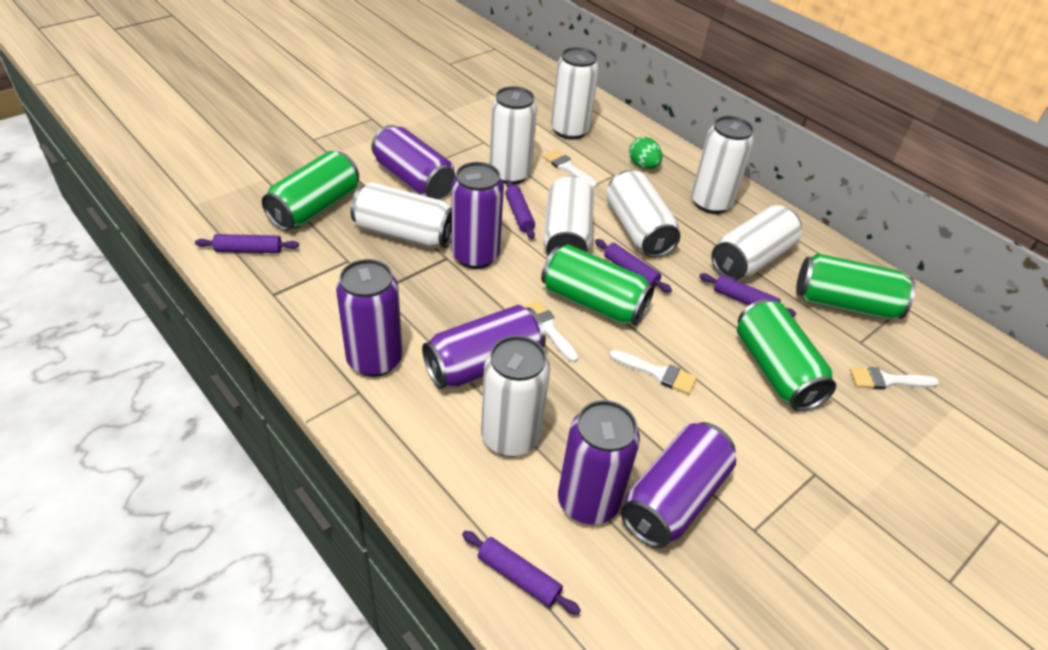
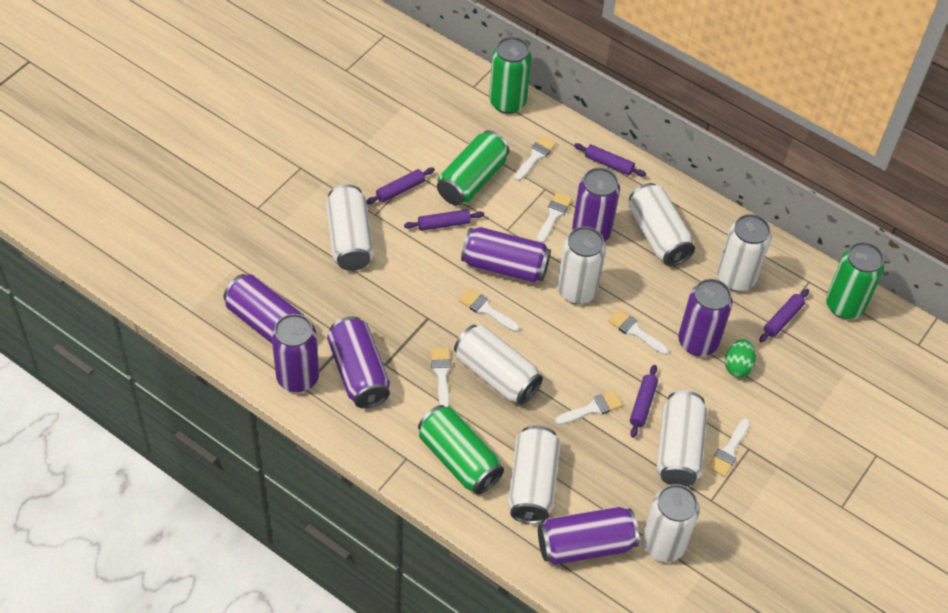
purple can: 6 -> 7
white brush: 4 -> 7

